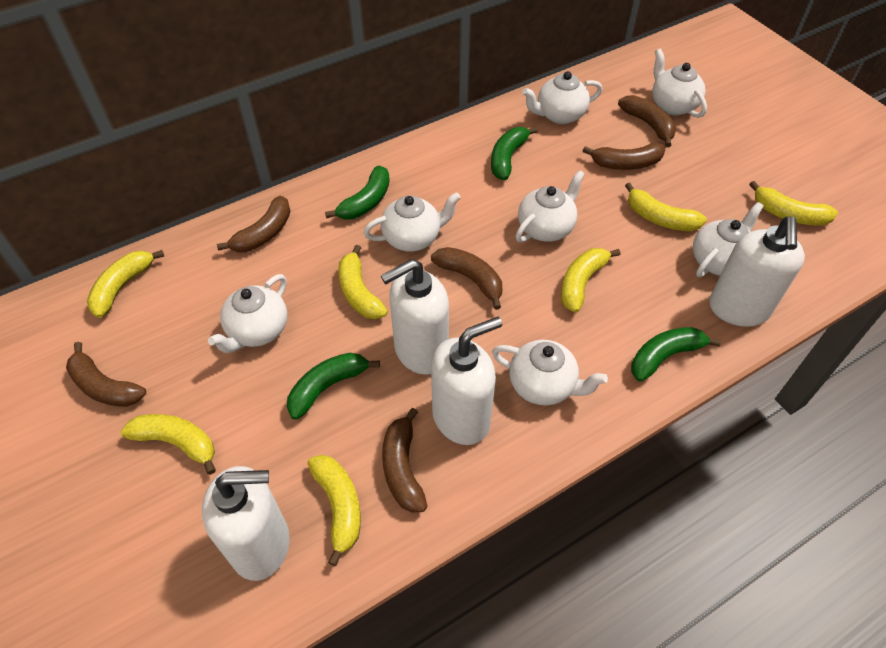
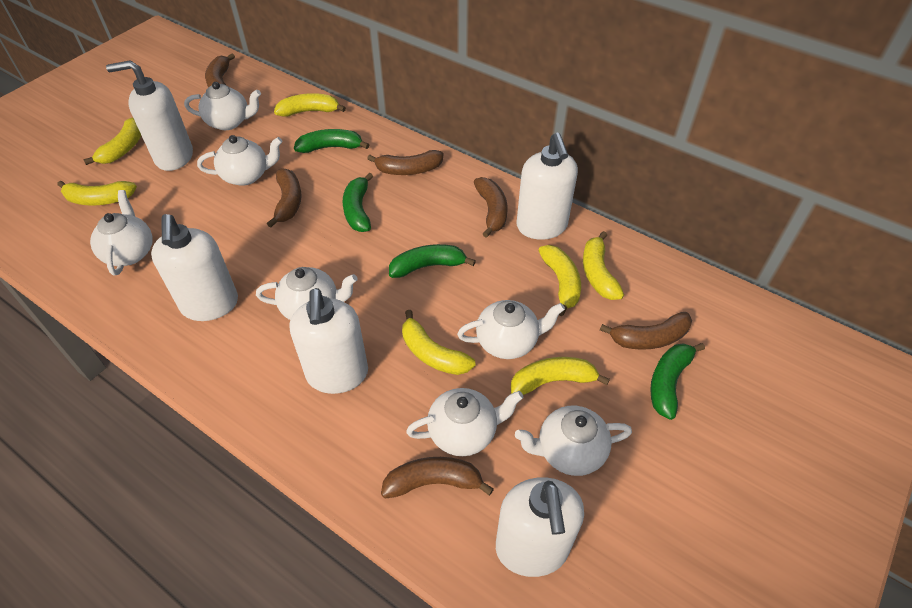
white soap dispenser: 4 -> 5

